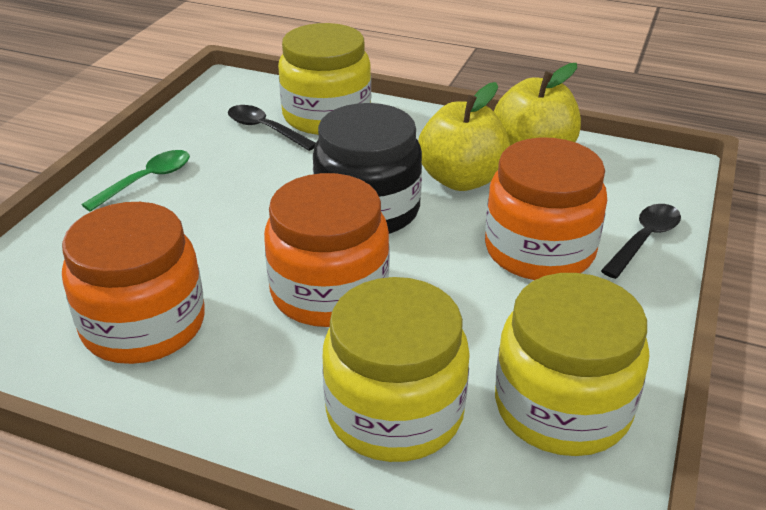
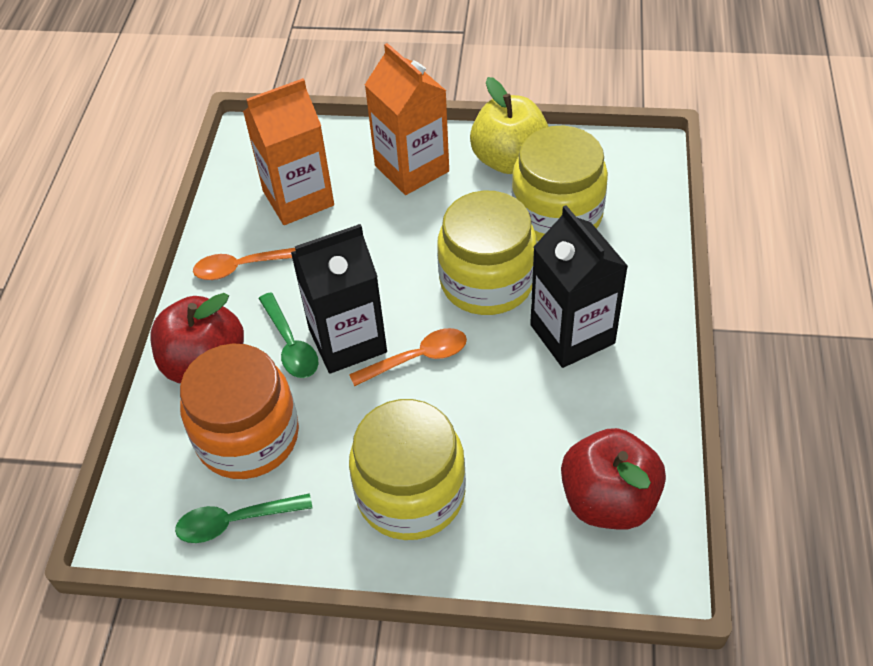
black carton: 0 -> 2
black jar: 1 -> 0
black spoon: 2 -> 0
green spoon: 1 -> 2
orange carton: 0 -> 2
orange jar: 3 -> 1
orange spoon: 0 -> 2
red apple: 0 -> 2
yellow apple: 2 -> 1

